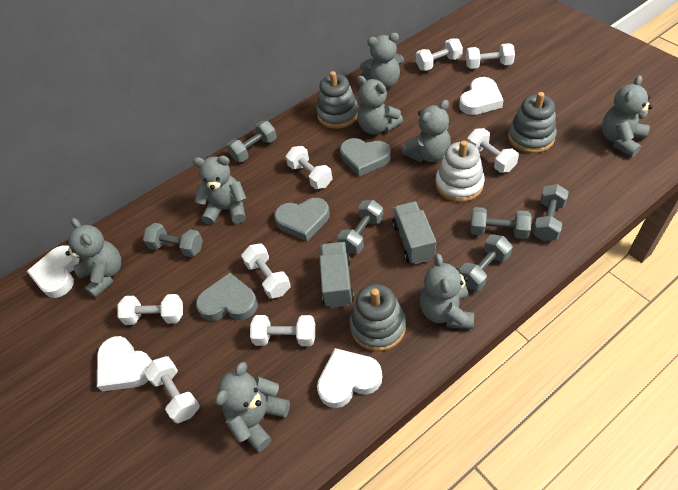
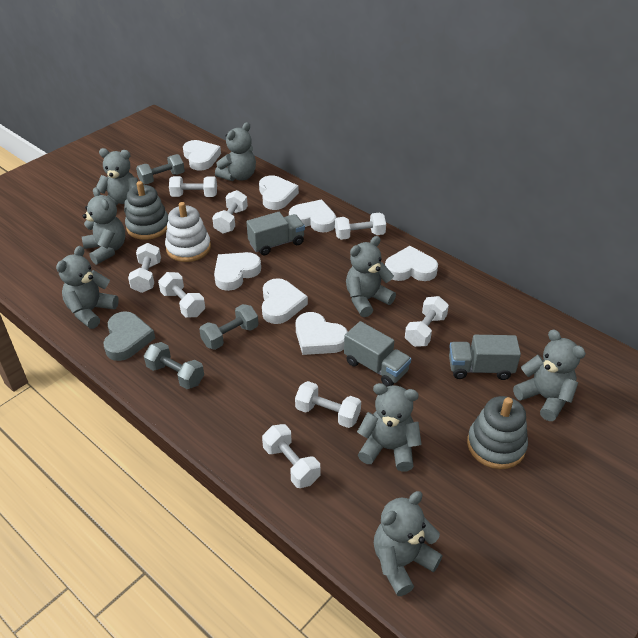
grey dumbbell: 6 -> 3
grey heart: 3 -> 1
grey stacking toy: 3 -> 2
grey truck: 2 -> 3
white heart: 4 -> 7

